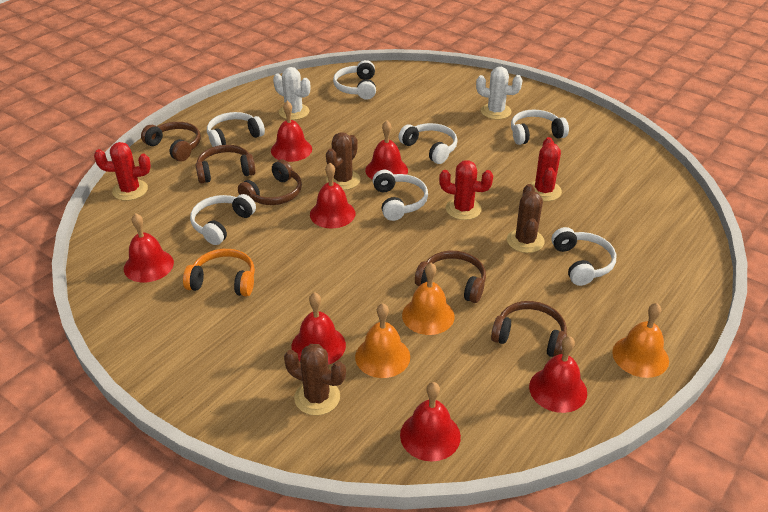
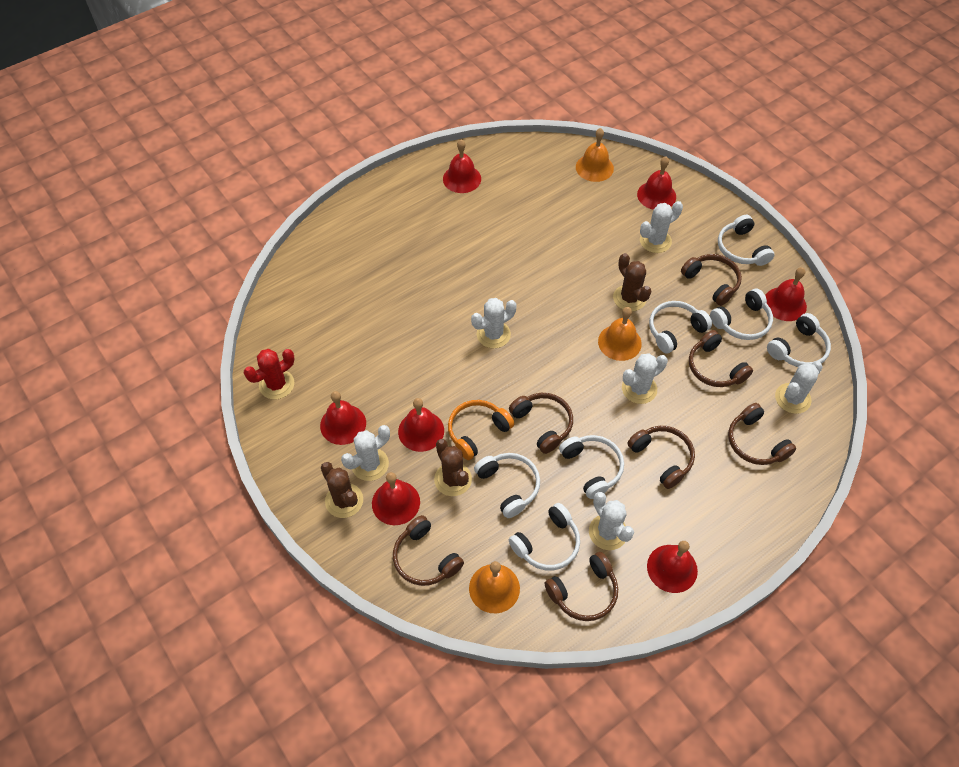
brown headphones: 5 -> 7
red cactus: 3 -> 1
white cactus: 2 -> 6

